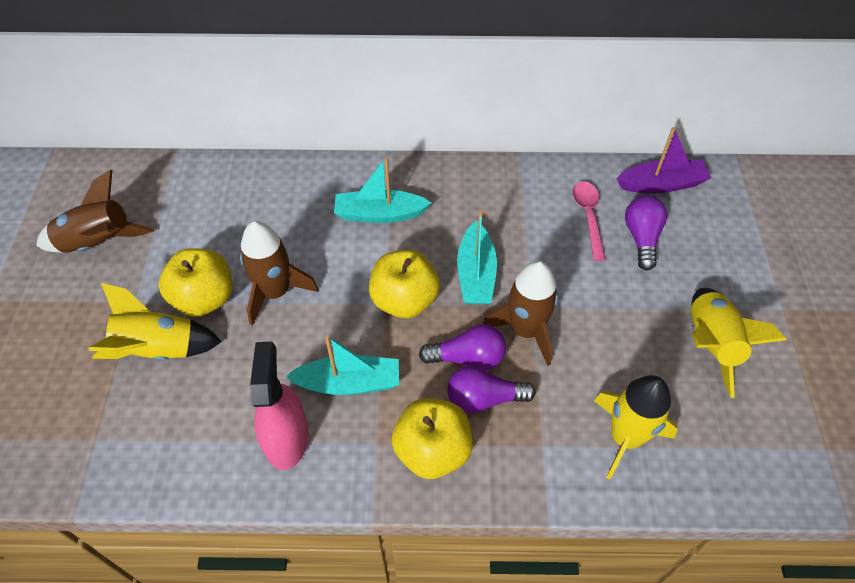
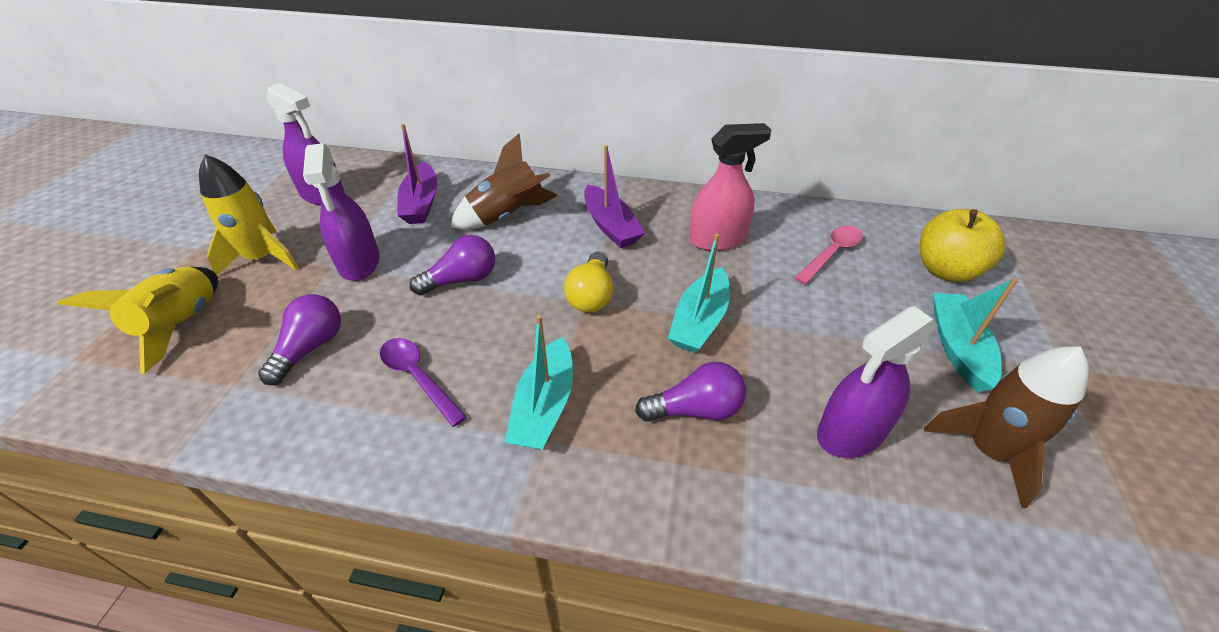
brown rocket: 3 -> 2
purple boat: 1 -> 2
purple spoon: 0 -> 1
purple spray bottle: 0 -> 3
yellow apple: 3 -> 1
yellow light bulb: 0 -> 1
yellow rocket: 3 -> 2

